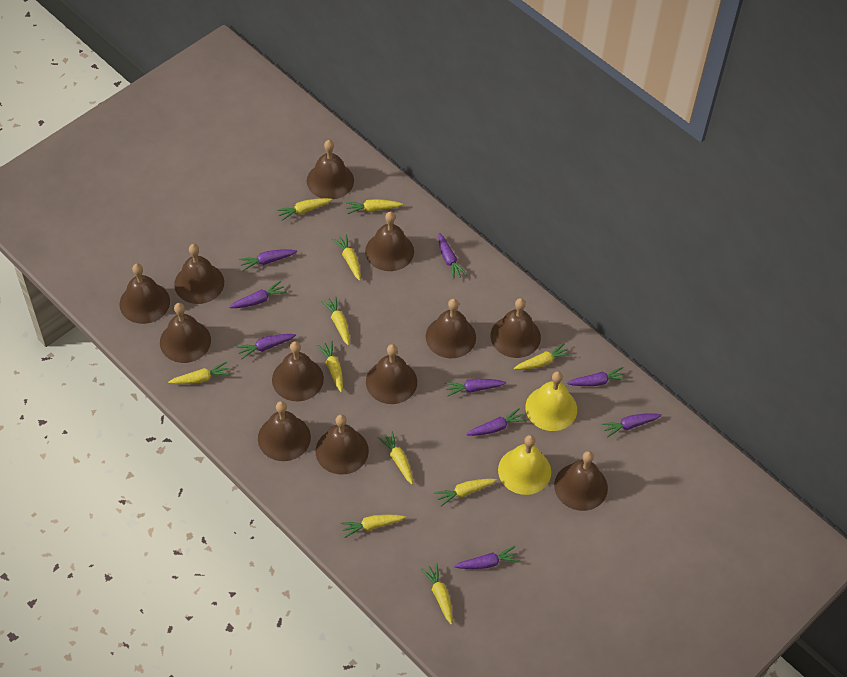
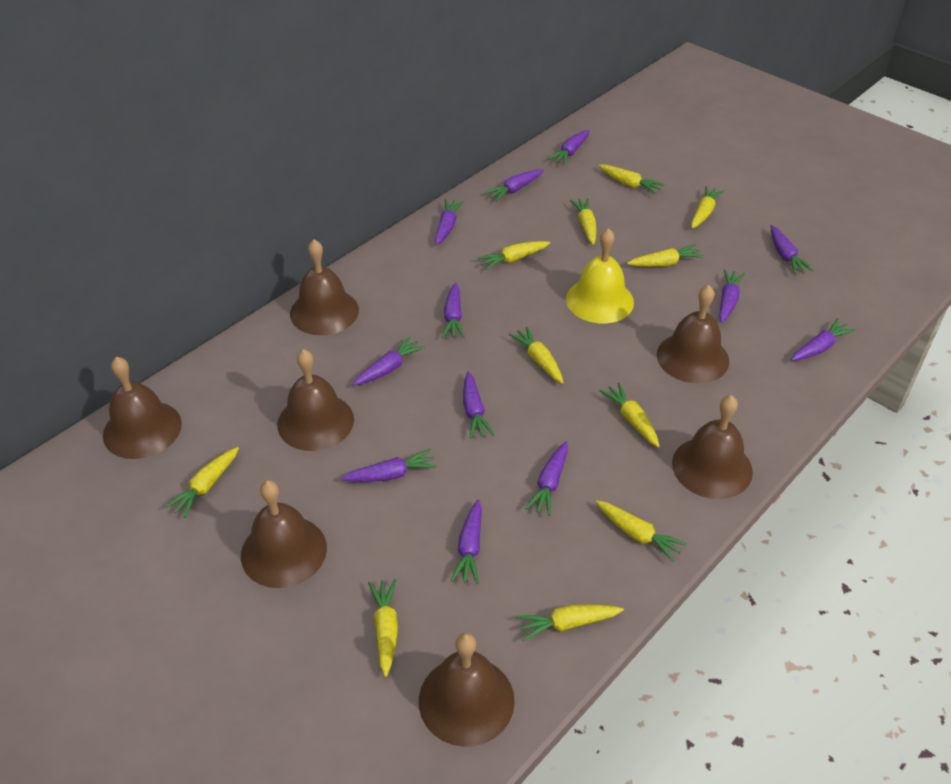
brown bell: 12 -> 7
purple carrot: 9 -> 12
yellow bell: 2 -> 1

